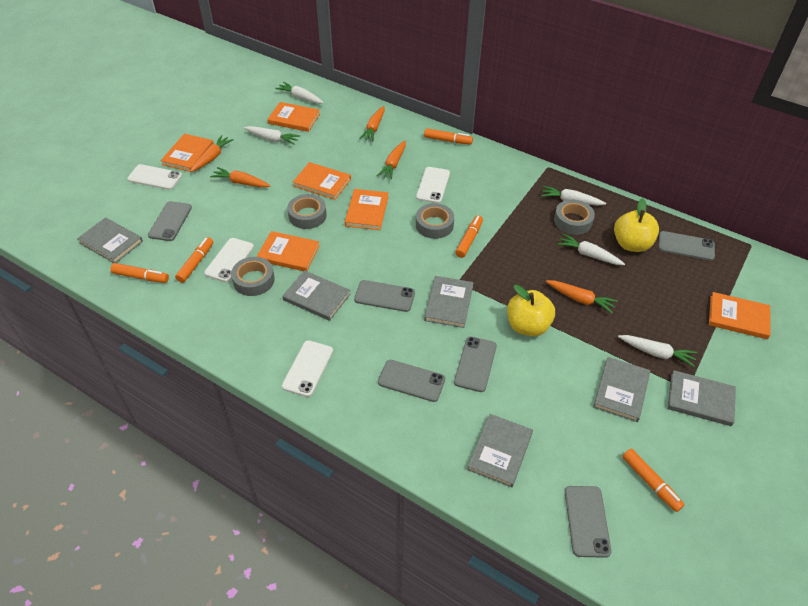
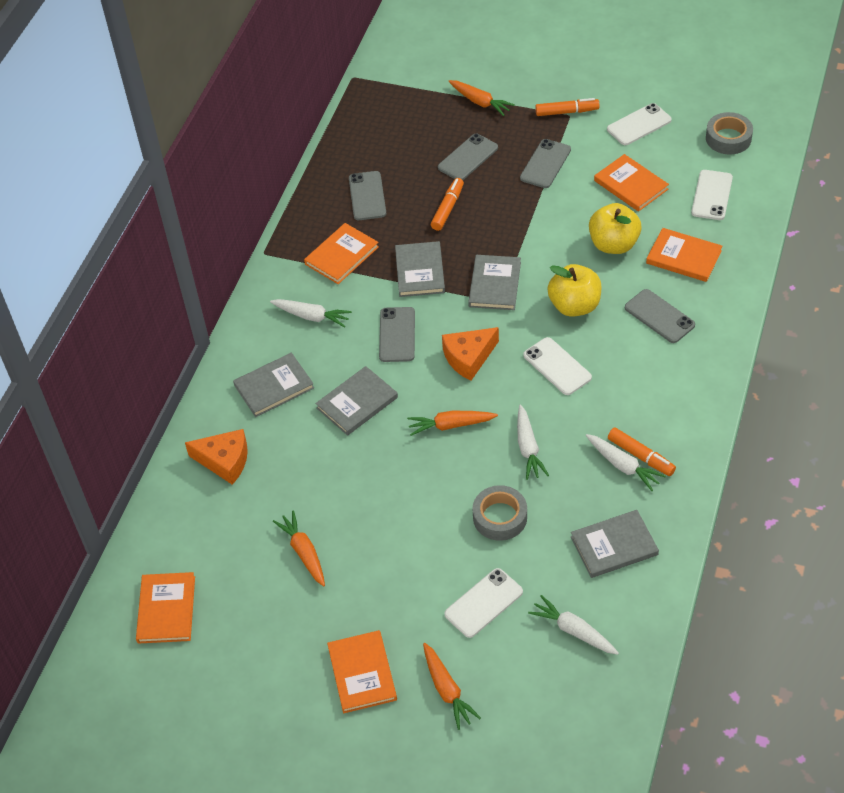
grey book: 6 -> 5
grey phone: 6 -> 5
grey tape: 4 -> 2
orange book: 6 -> 5
orange carrot: 5 -> 4
orange cheese: 0 -> 2
orange marker: 5 -> 3
white carrot: 5 -> 4

